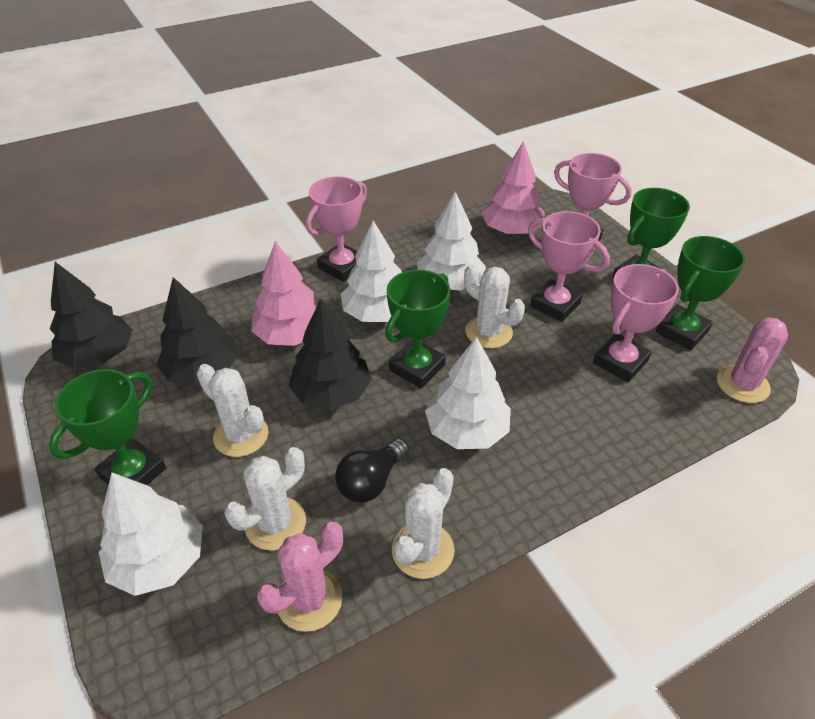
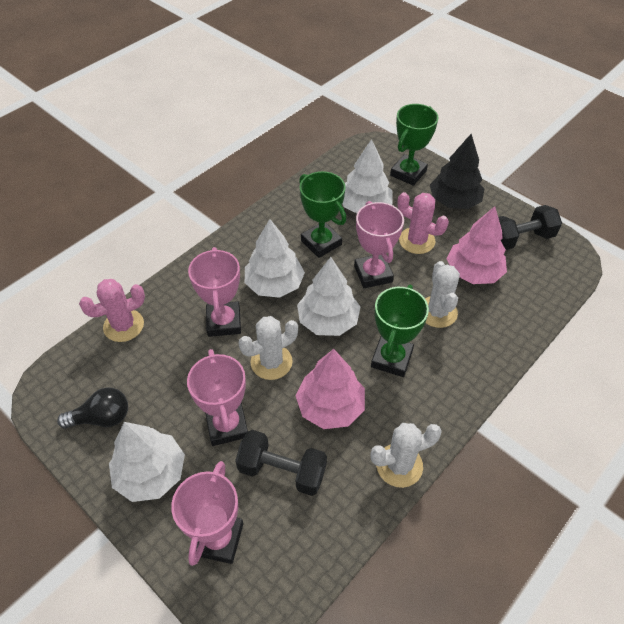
black dumbbell: 0 -> 2
black tree: 3 -> 1
green trophy: 4 -> 3
white cactus: 4 -> 3

